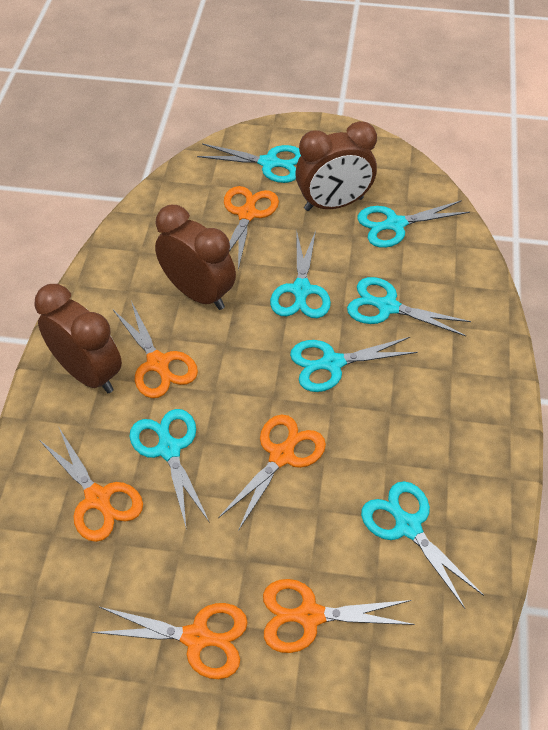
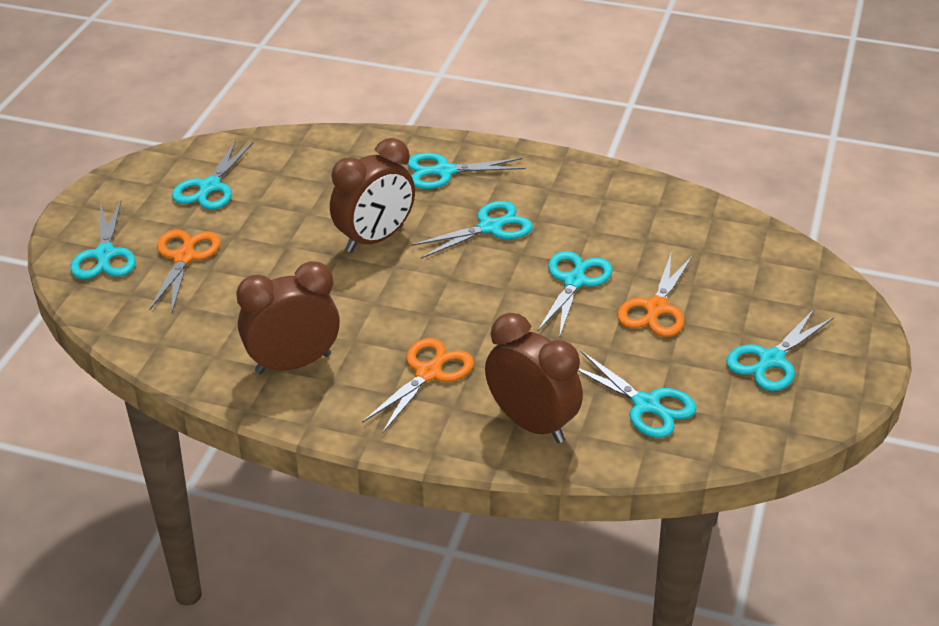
orange scissors: 6 -> 3

